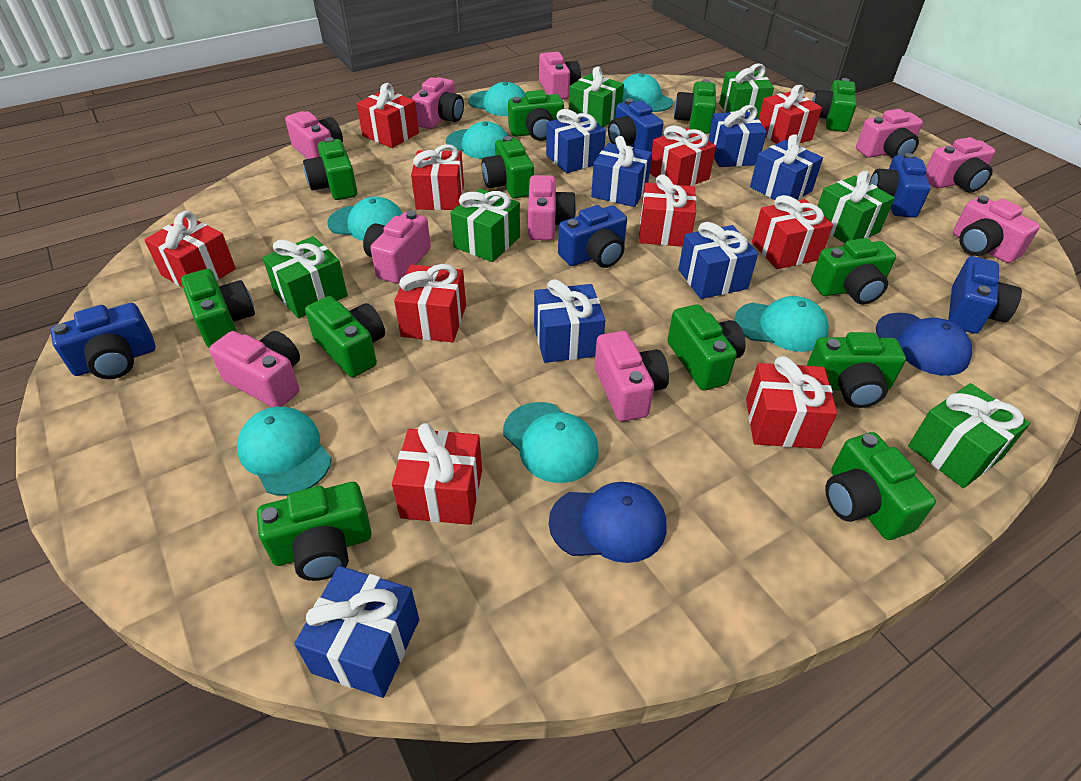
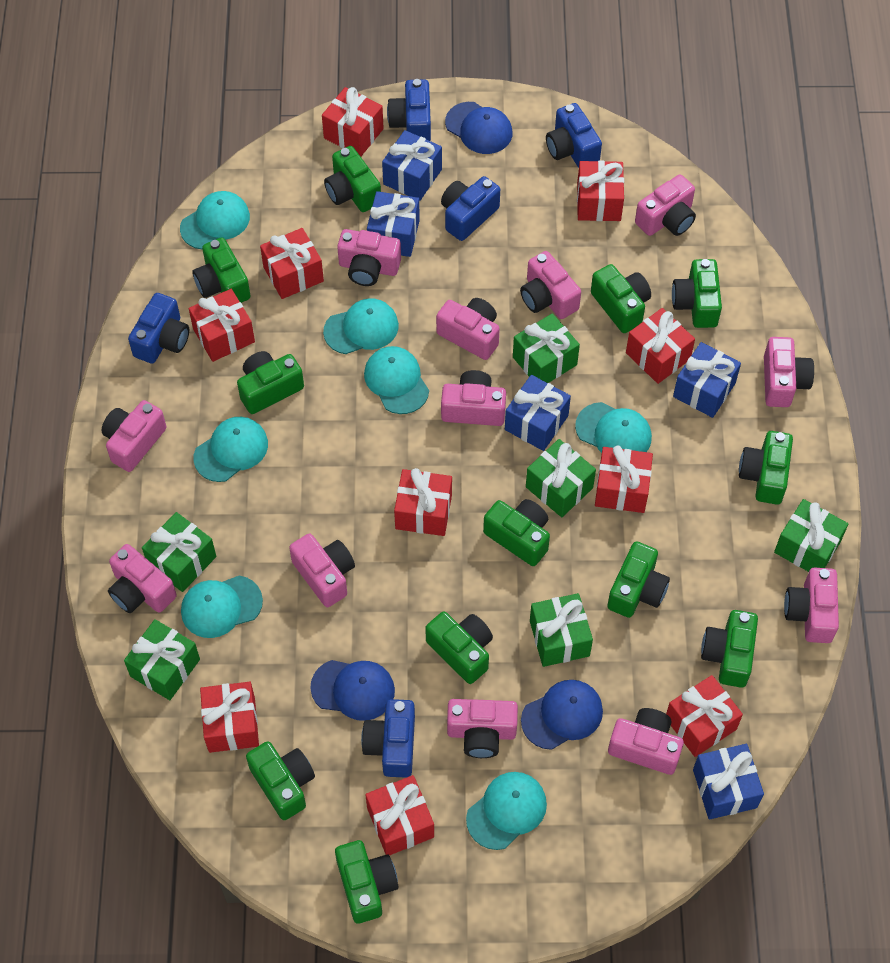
blue cap: 2 -> 3
blue gift: 7 -> 5
pink camera: 10 -> 12

